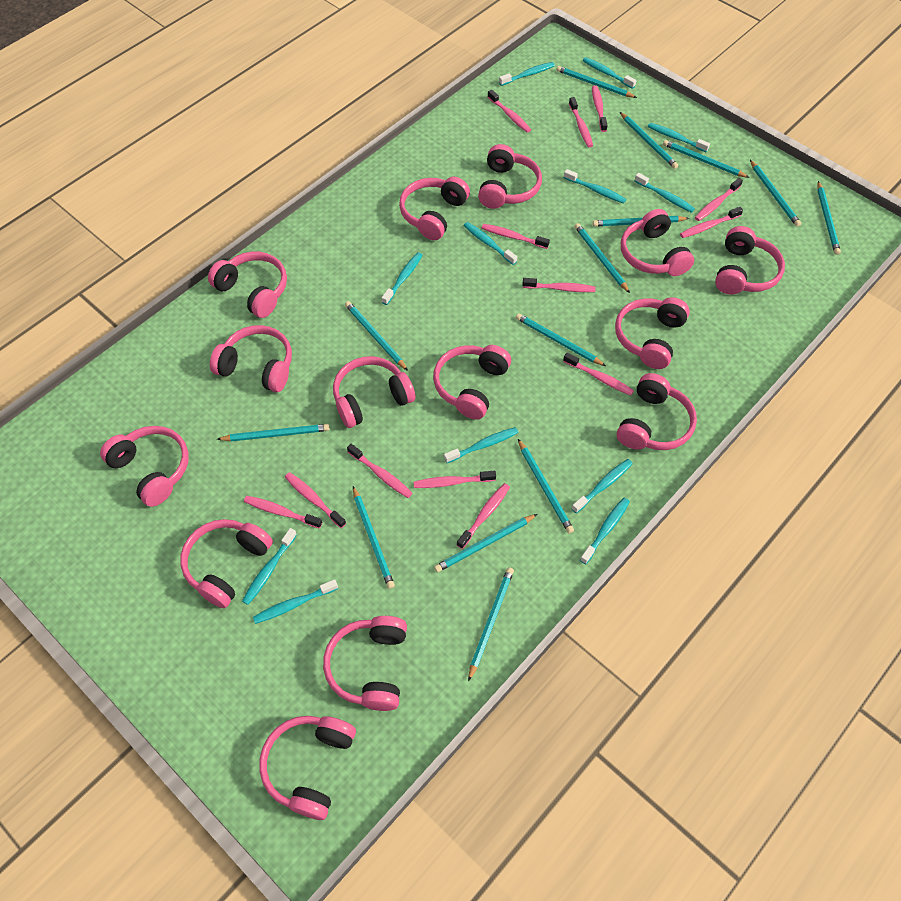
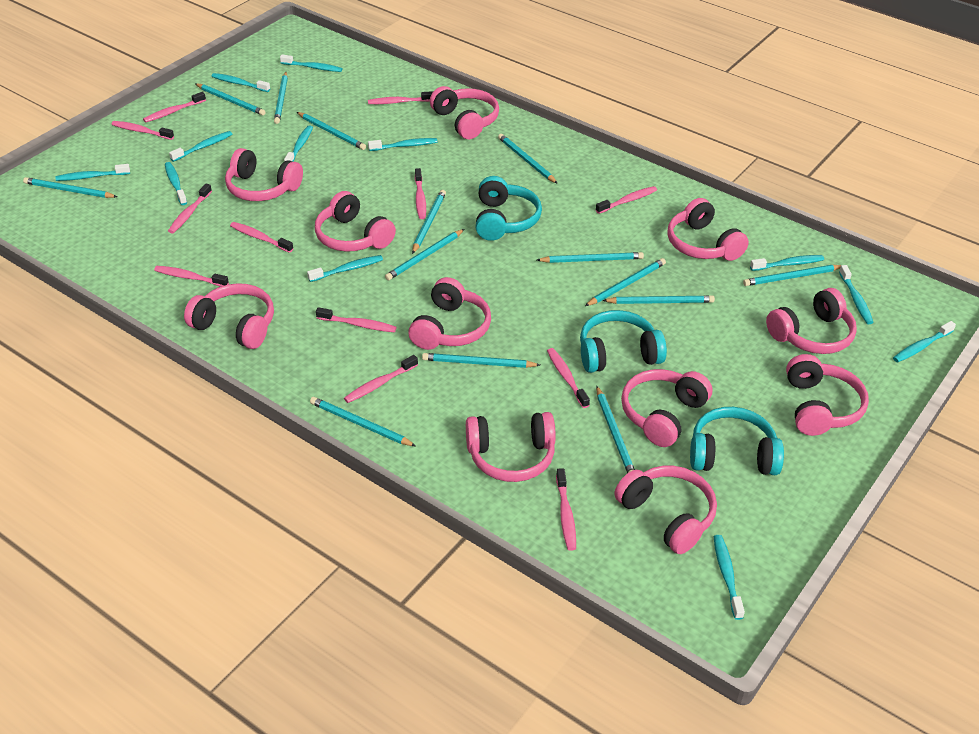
pink headphones: 14 -> 11
pink toothbrush: 13 -> 12
turquoise headphones: 0 -> 3

